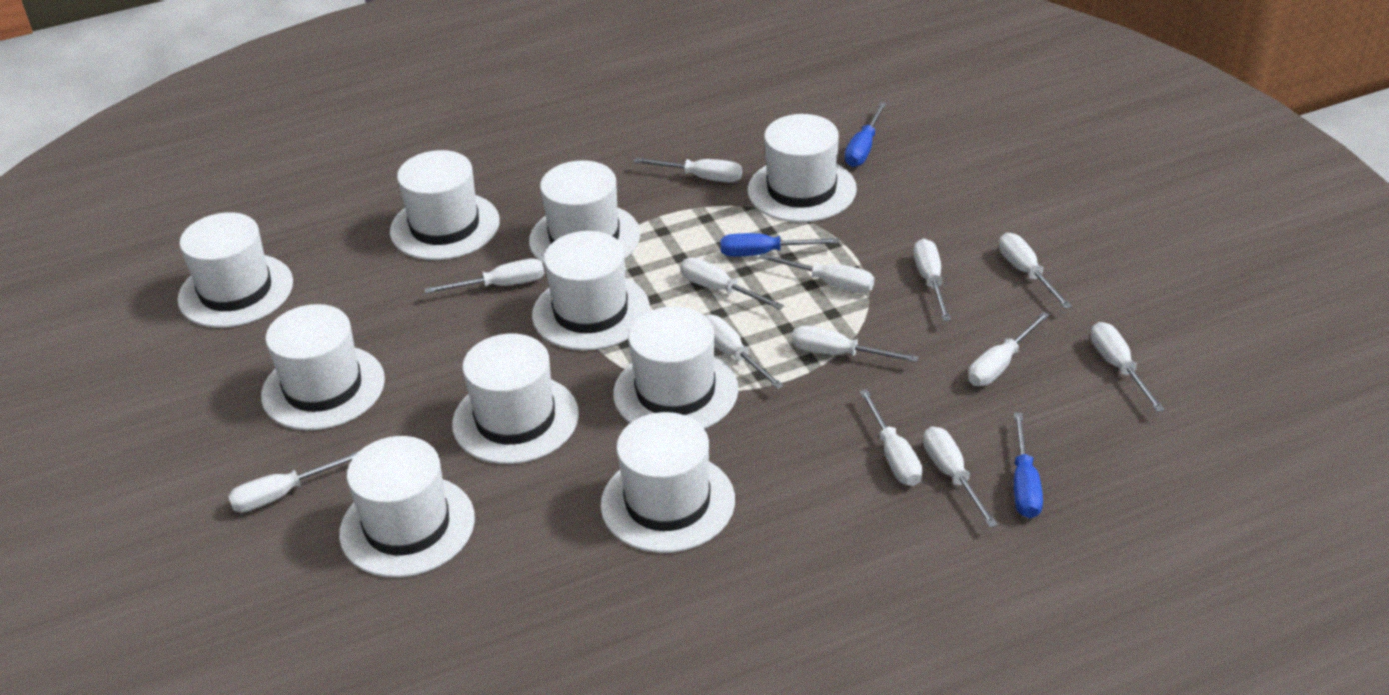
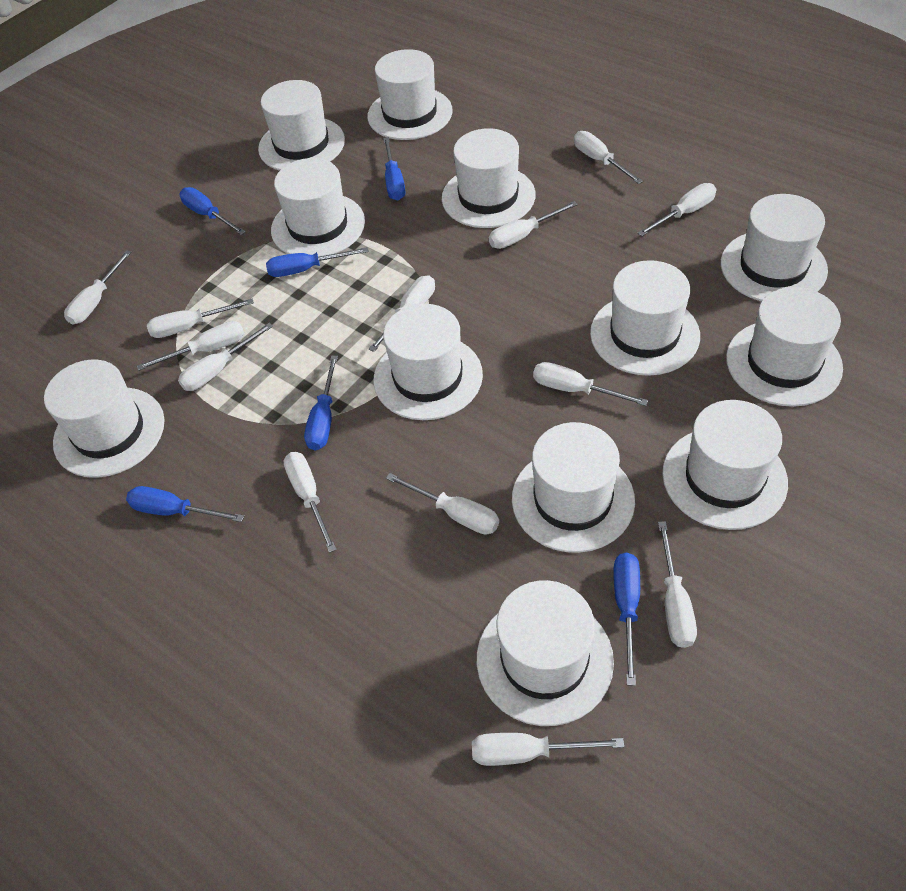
blue screwdriver: 3 -> 6
white hat: 10 -> 12

